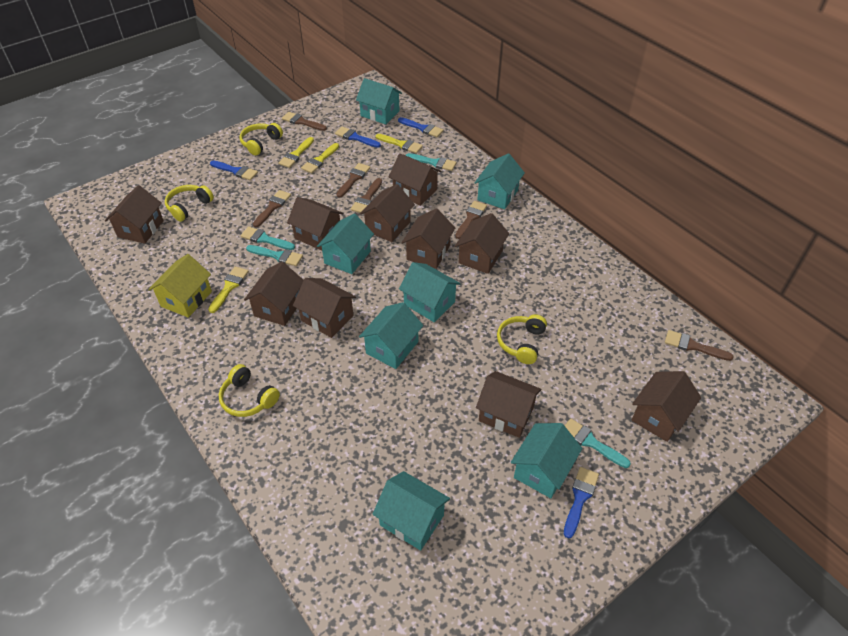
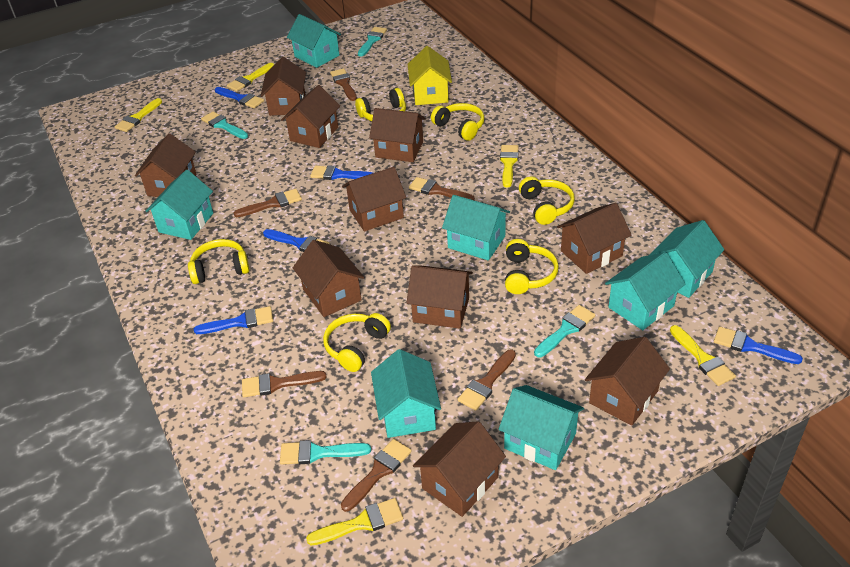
blue brush: 4 -> 5
yellow brush: 4 -> 5
yellow headphones: 4 -> 6

